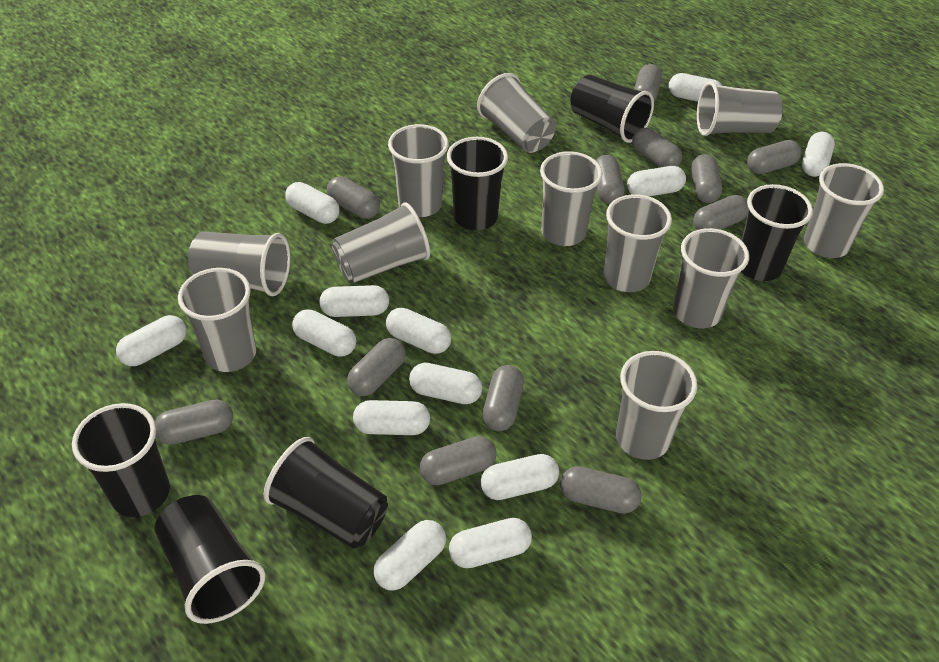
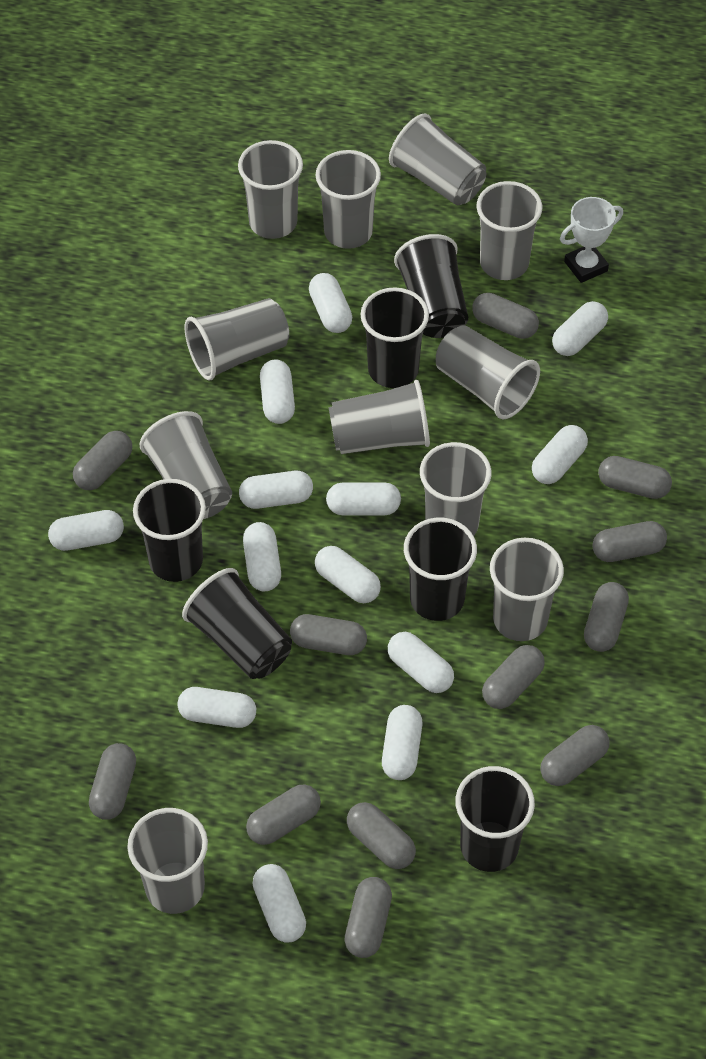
white trophy: 0 -> 1

